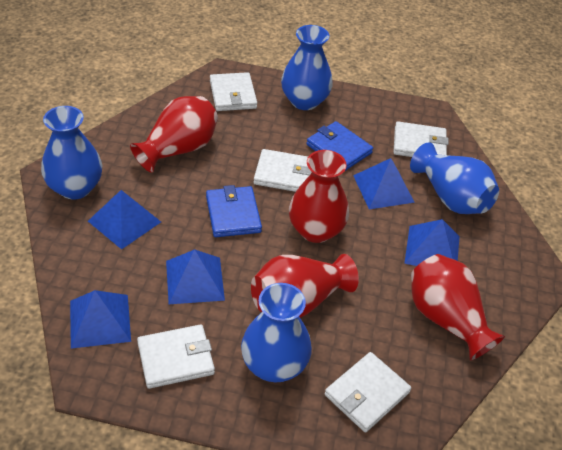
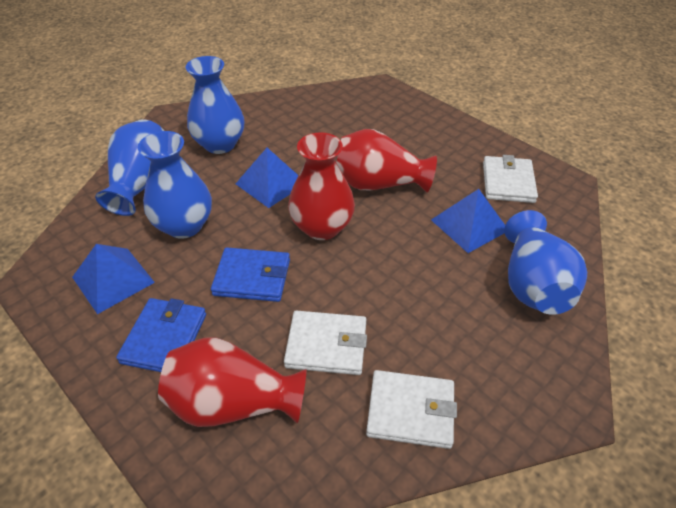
blue pyramid: 5 -> 3
red vase: 4 -> 3
white wallet: 5 -> 3

